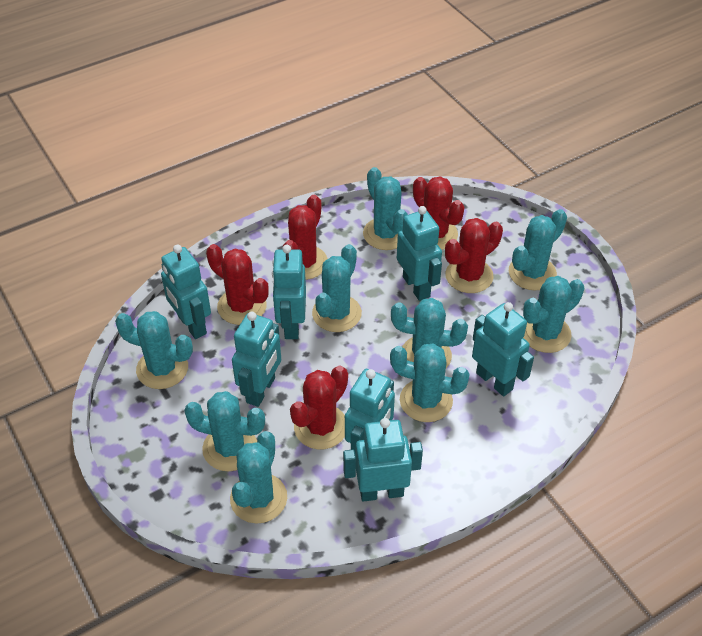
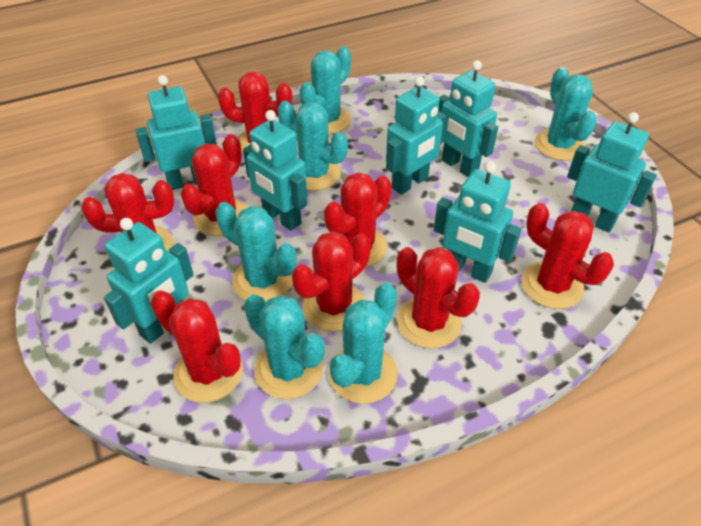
red cactus: 5 -> 8
turquoise cactus: 9 -> 6

